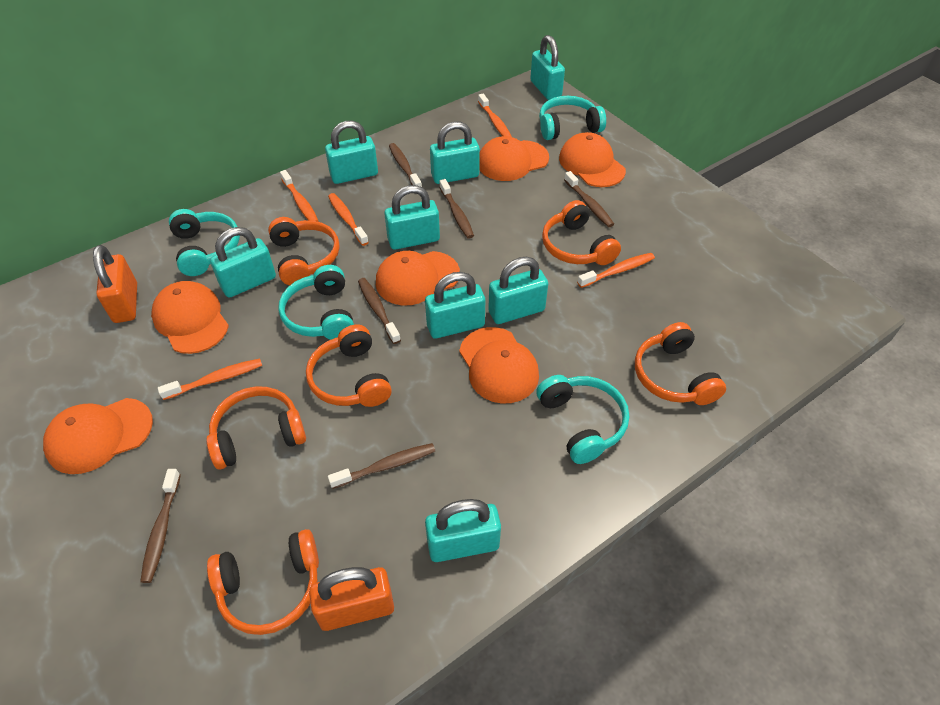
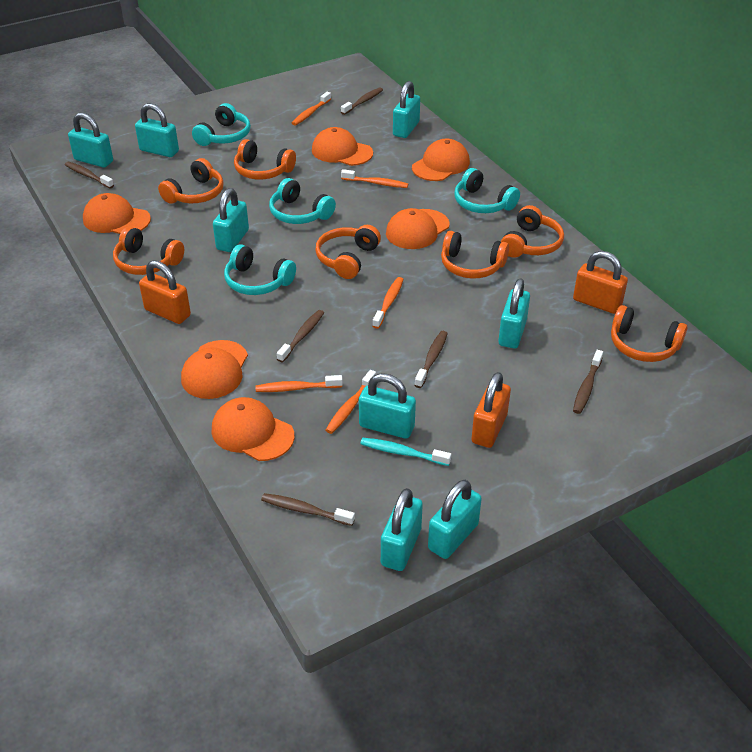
orange headphones: 6 -> 7
orange padlock: 2 -> 3
turquoise toothbrush: 0 -> 1

